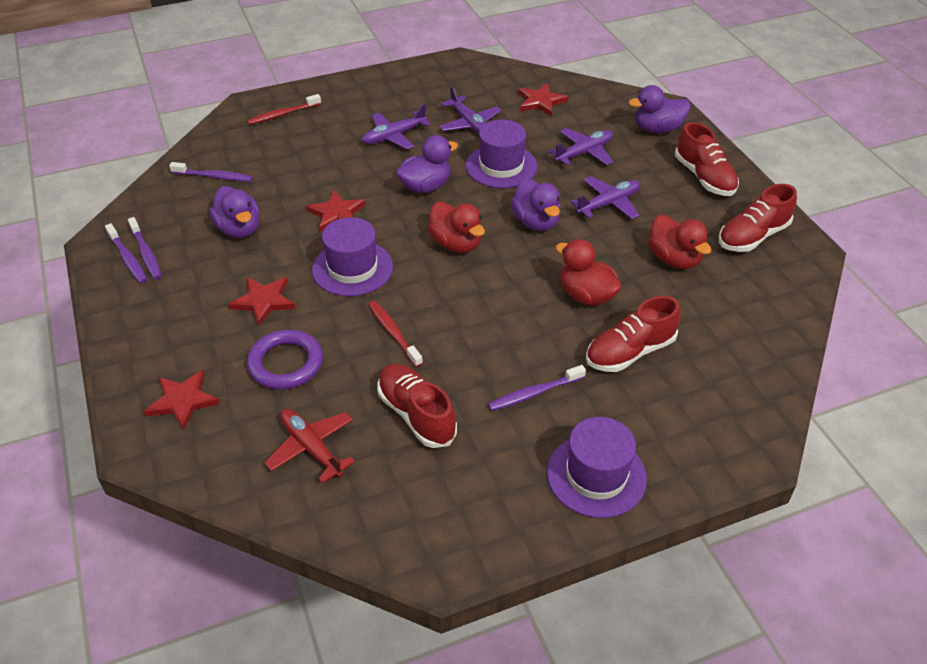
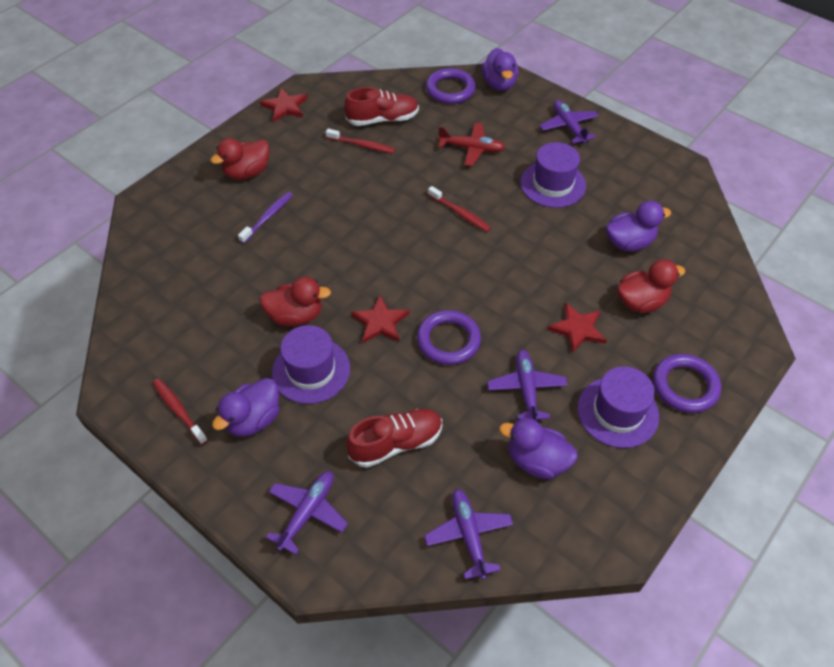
purple ring: 1 -> 3
purple toothbrush: 4 -> 1
red shoe: 4 -> 2
red star: 4 -> 3
red toothbrush: 2 -> 3

